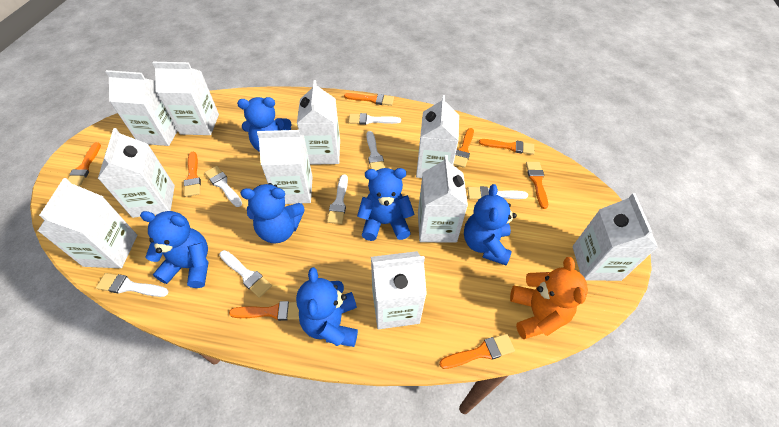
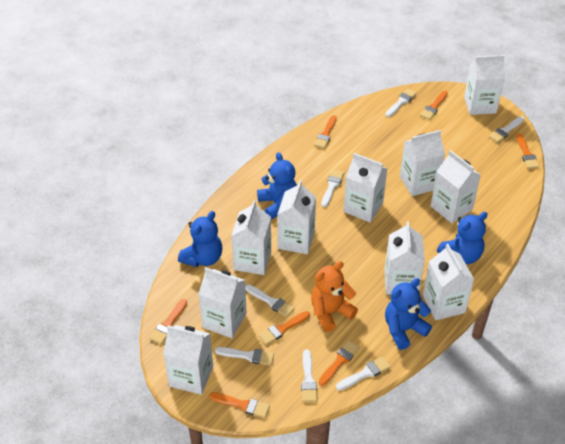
blue teddy bear: 6 -> 4
orange brush: 8 -> 7

